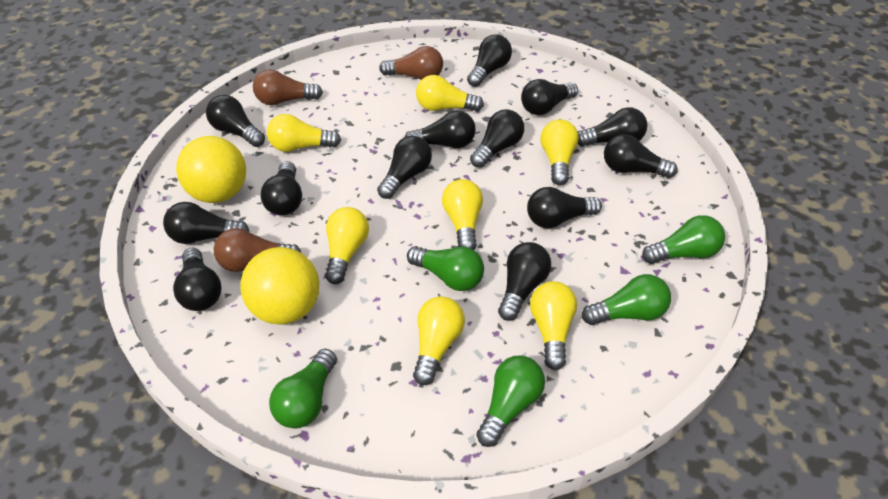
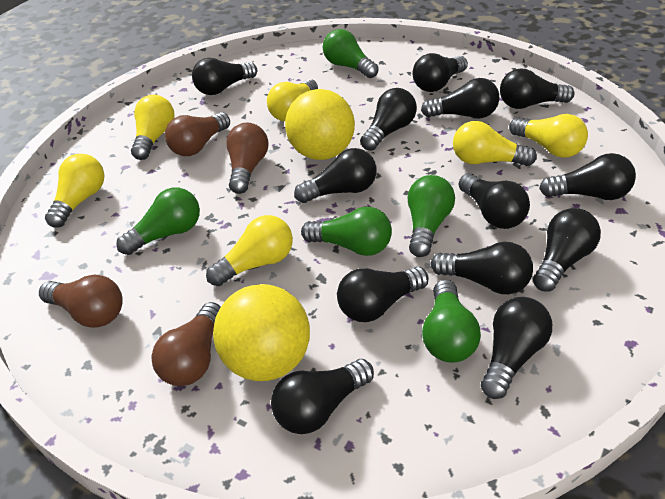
brown light bulb: 3 -> 4
yellow light bulb: 7 -> 6

